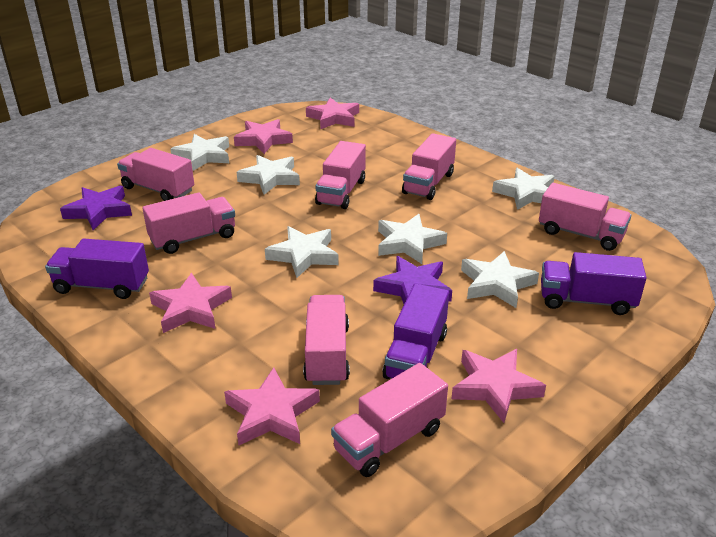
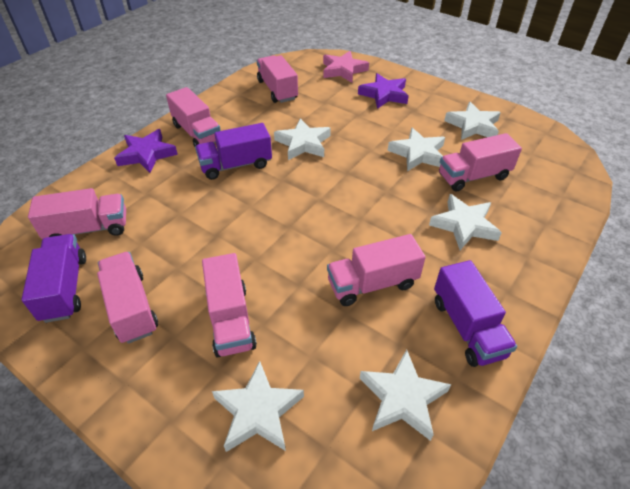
pink star: 5 -> 1

